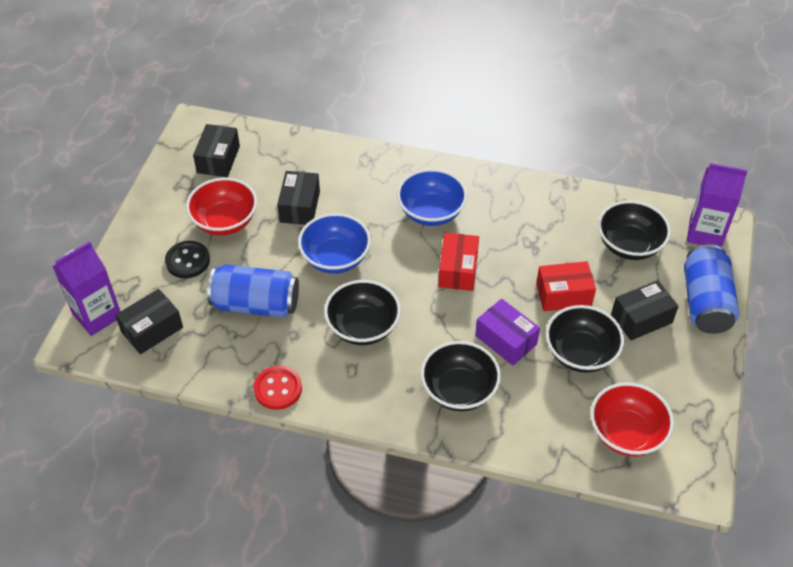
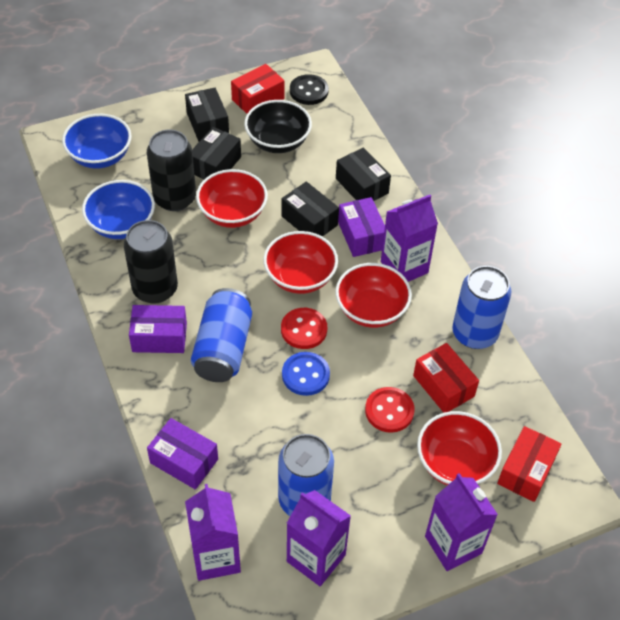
black bowl: 4 -> 1
black can: 0 -> 2
blue button: 0 -> 1
blue can: 2 -> 3
purple box: 1 -> 3
purple carton: 2 -> 4
red bowl: 2 -> 4
red box: 2 -> 3
red button: 1 -> 2

